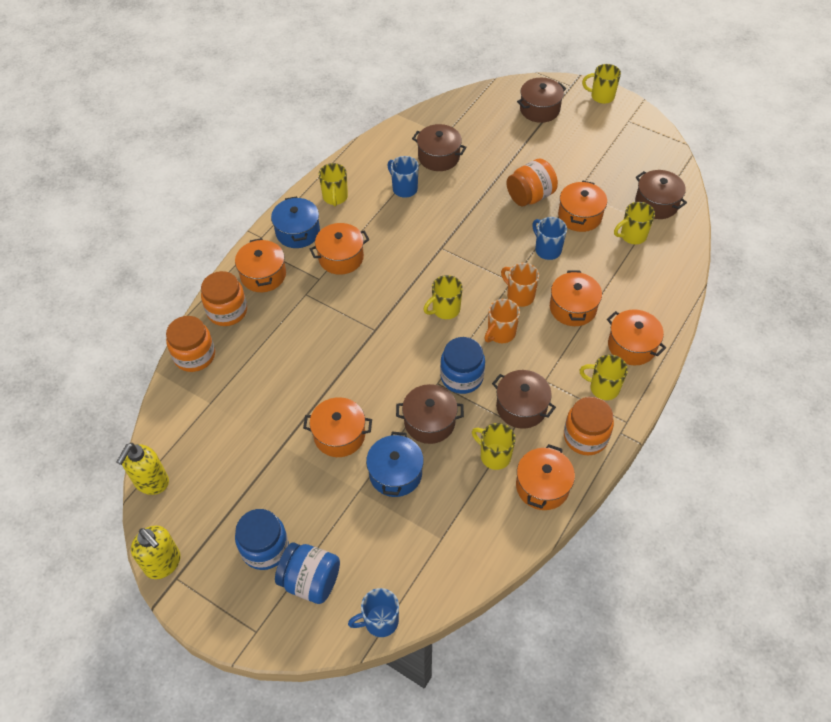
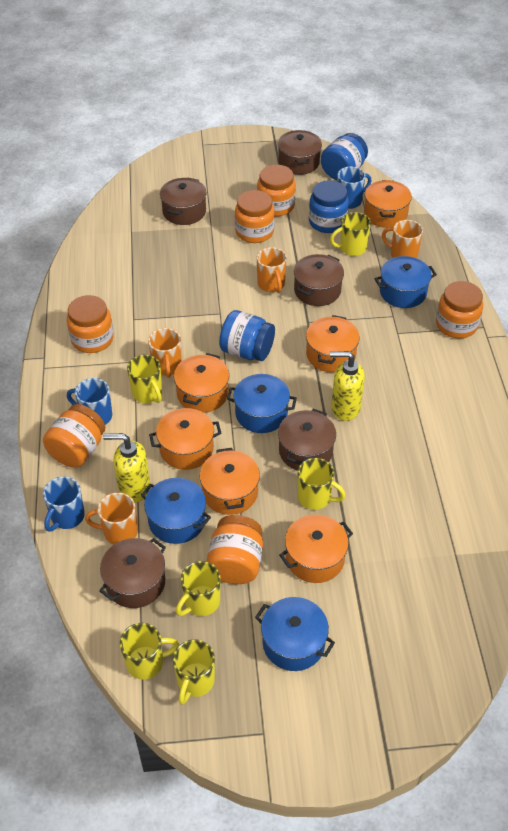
blue pot: 2 -> 4
orange jar: 4 -> 6
orange mug: 2 -> 4
orange pot: 7 -> 6

